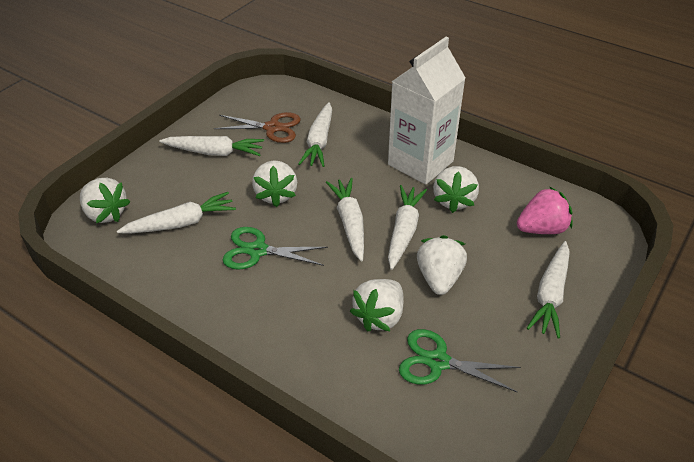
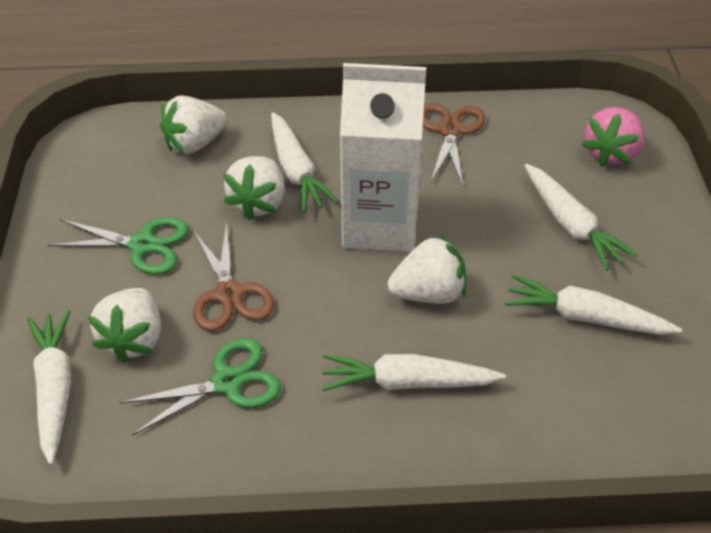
brown scissors: 1 -> 2
white carrot: 6 -> 5
white strawberry: 5 -> 4

